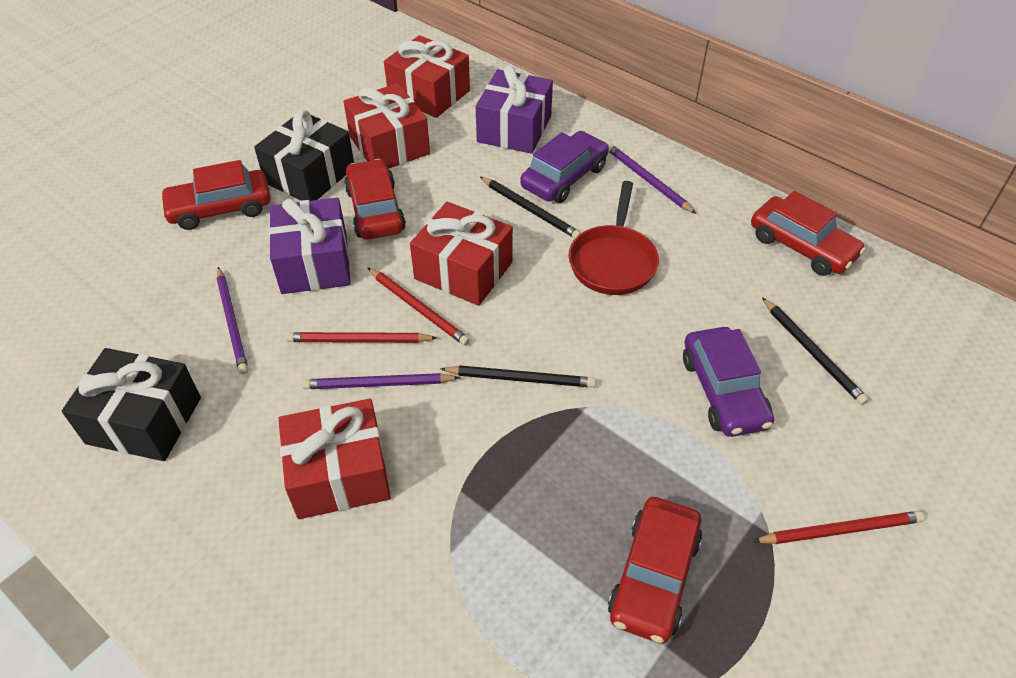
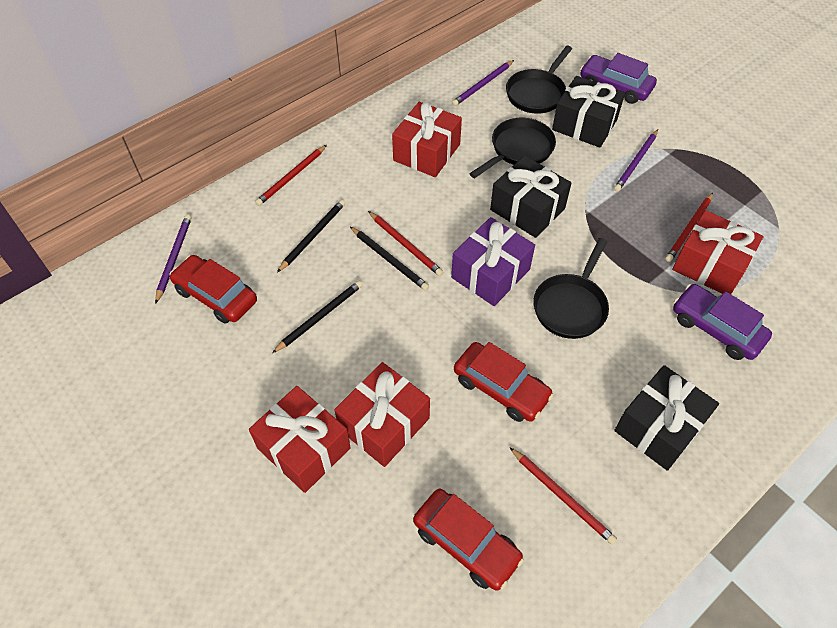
black gift: 2 -> 3
black pan: 0 -> 3
purple gift: 2 -> 1
red car: 4 -> 3
red pan: 1 -> 0
red pencil: 3 -> 4

